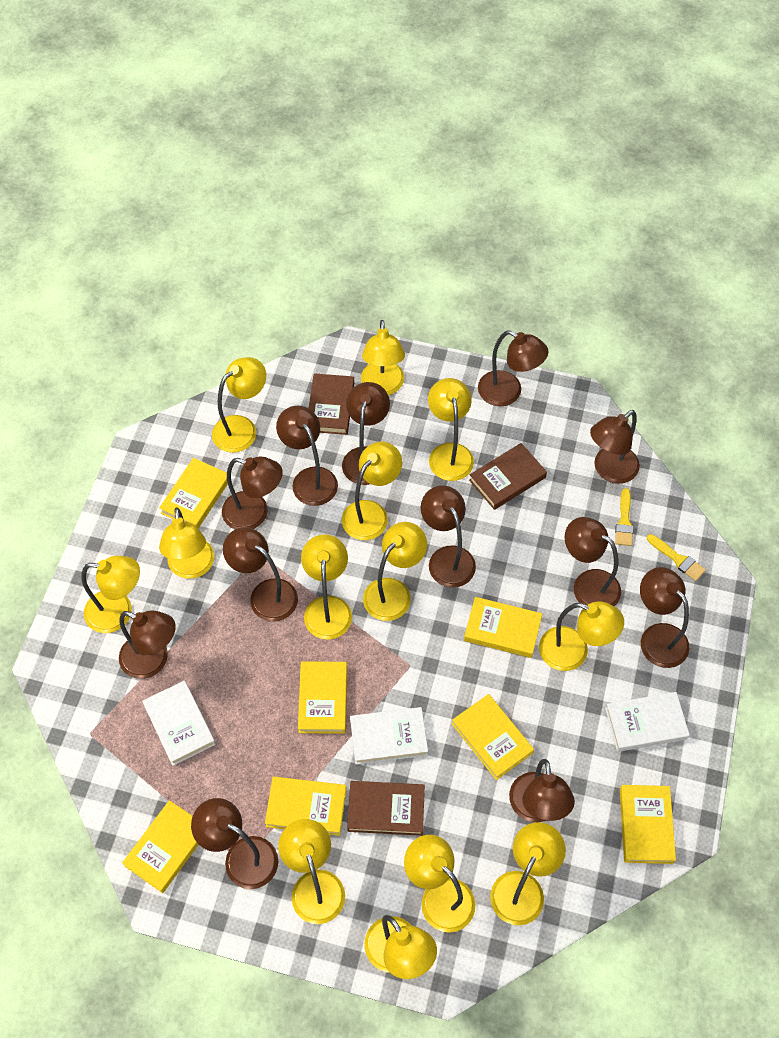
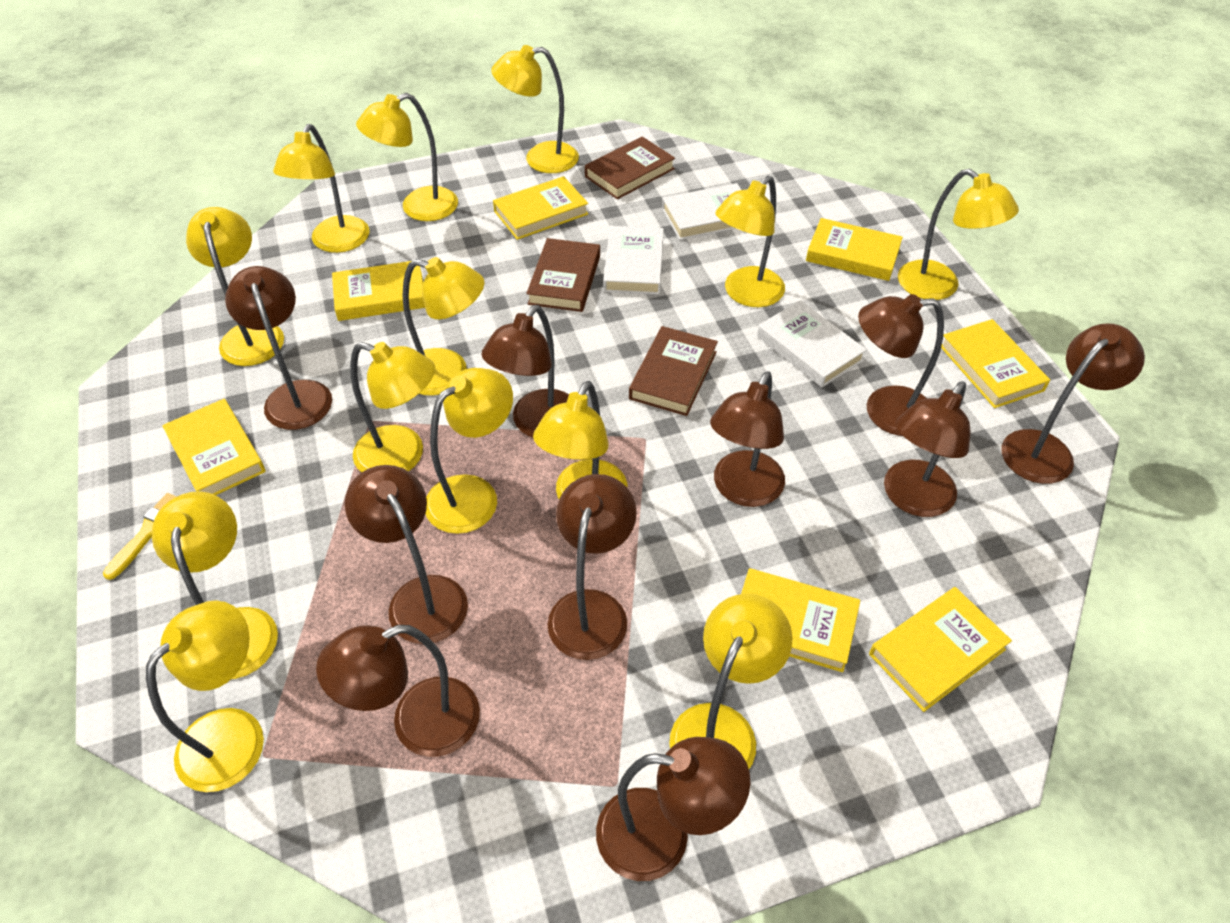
brown lamp: 12 -> 10
yellow brush: 2 -> 1

